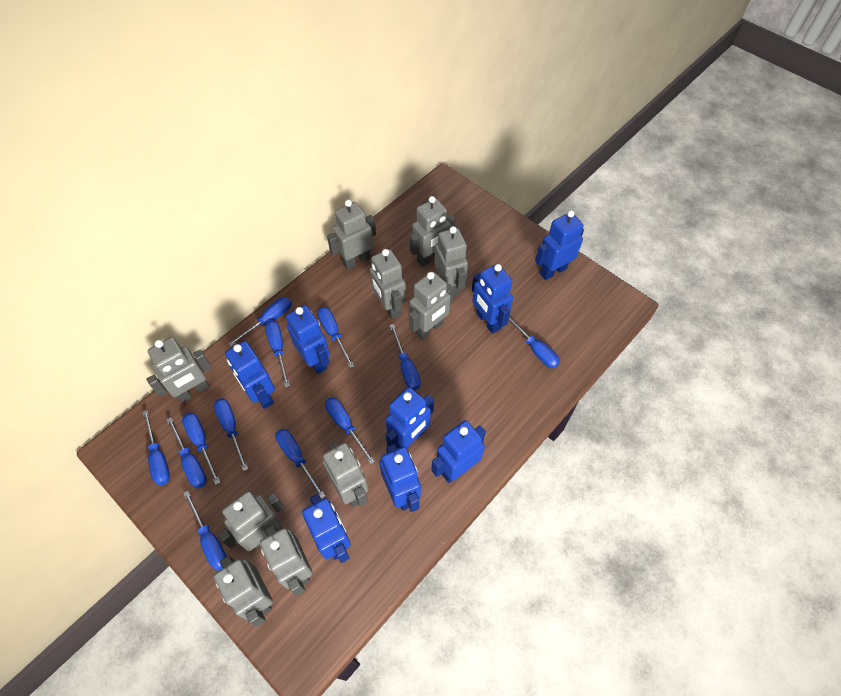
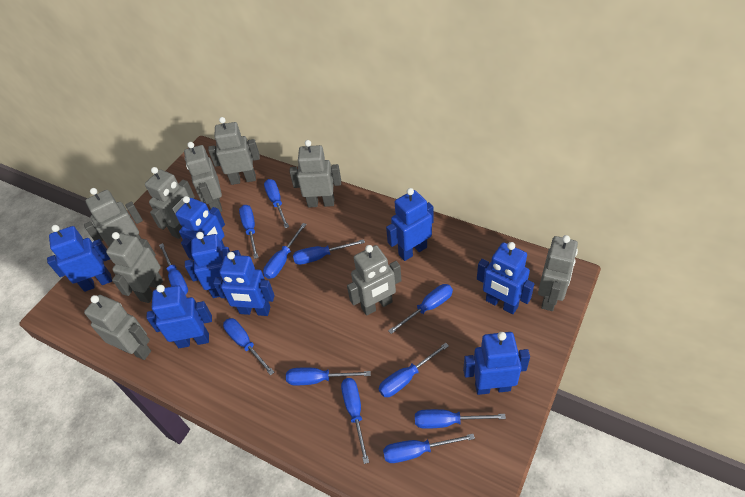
grey robot: 10 -> 9

